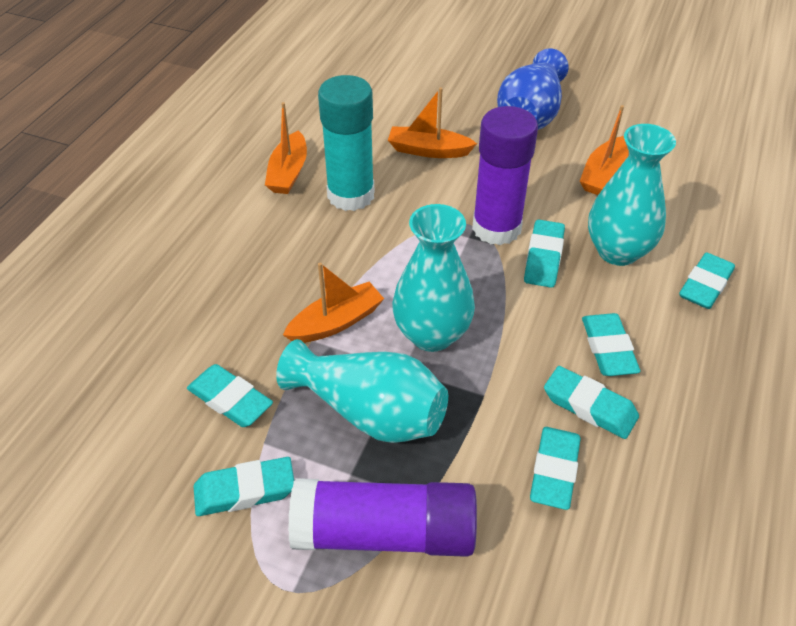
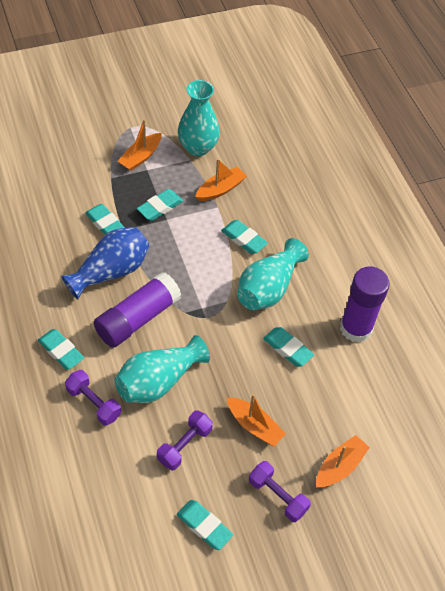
purple dumbbell: 0 -> 3
turquoise eraser: 7 -> 6
turquoise glue stick: 1 -> 0

